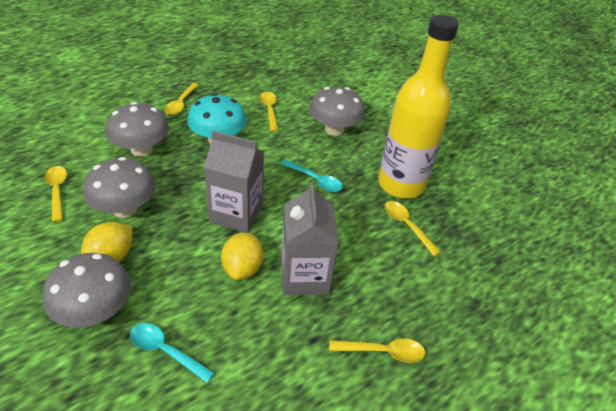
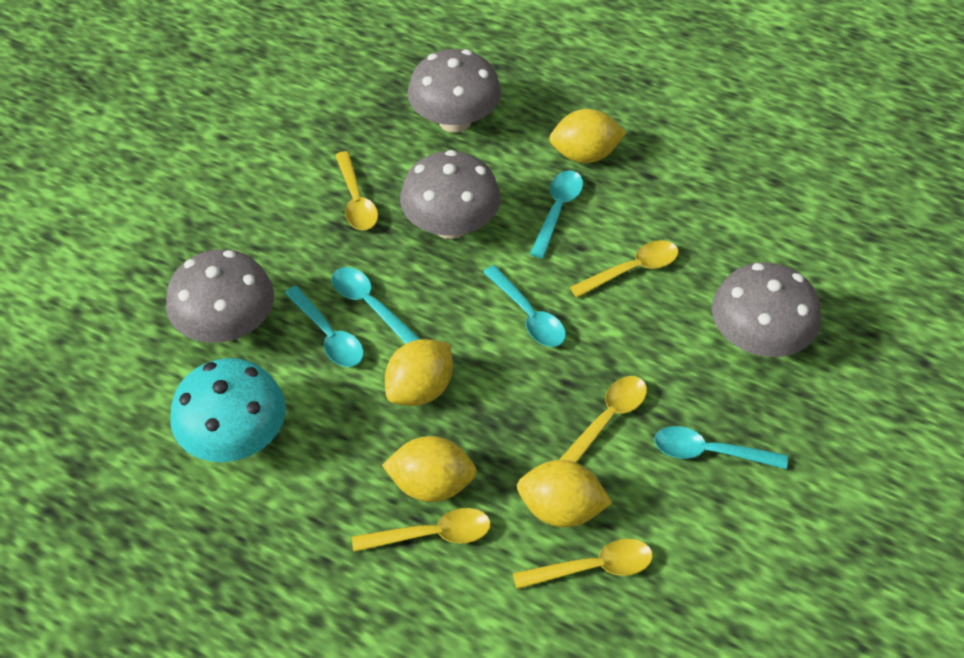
grey carton: 2 -> 0
turquoise spoon: 2 -> 5
yellow bottle: 1 -> 0
yellow lemon: 2 -> 4

